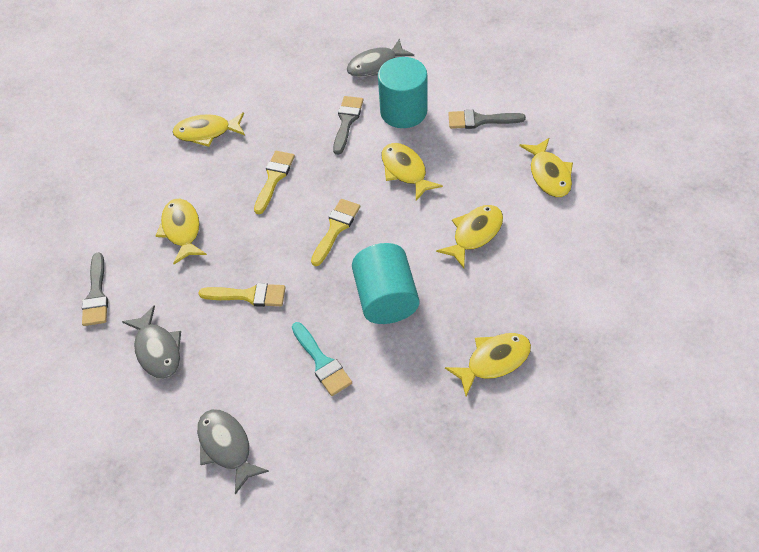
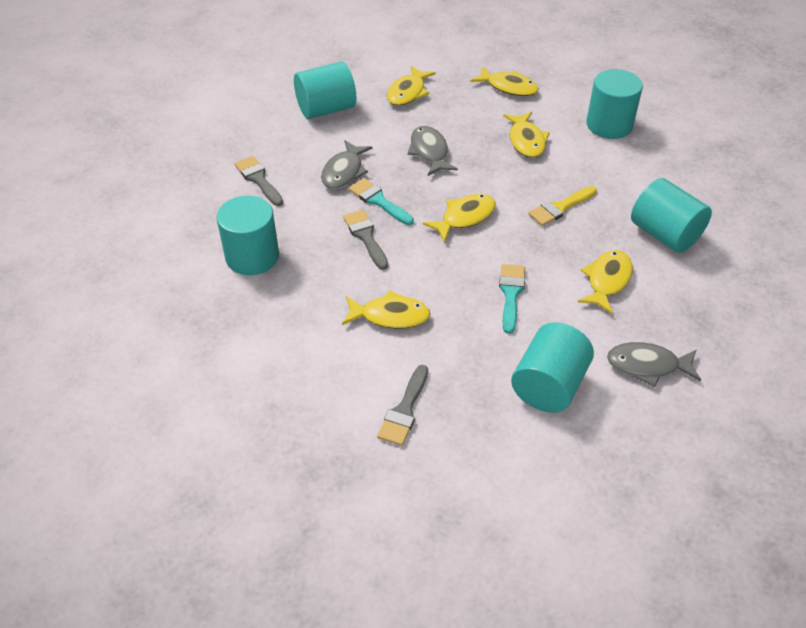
turquoise brush: 1 -> 2
turquoise cylinder: 2 -> 5
yellow brush: 3 -> 1

